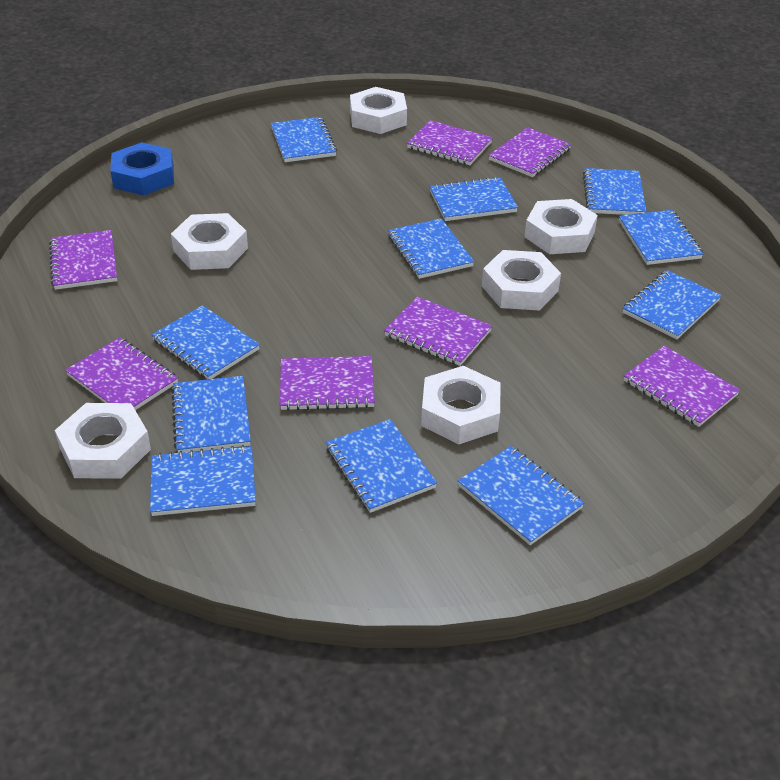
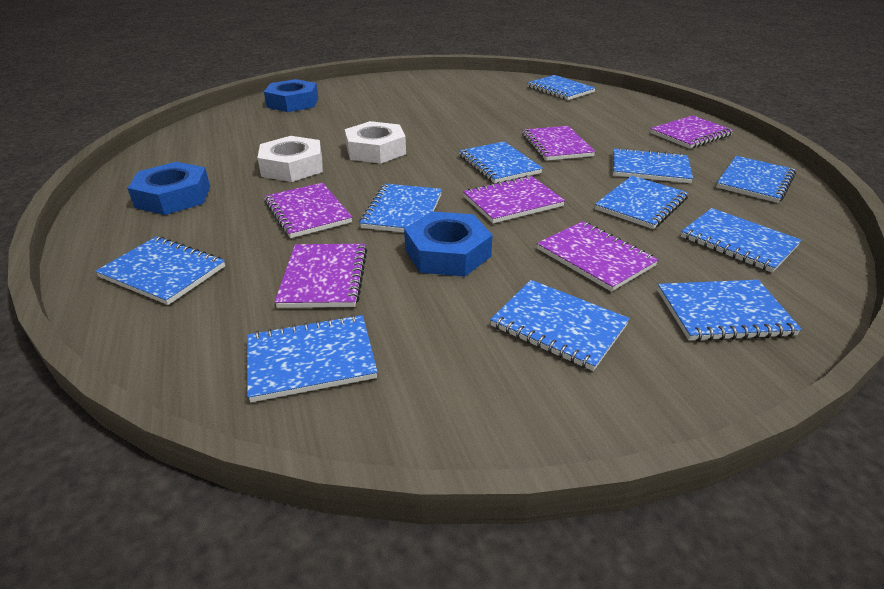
blue nut: 1 -> 3
purple notebook: 7 -> 6
white nut: 6 -> 2

